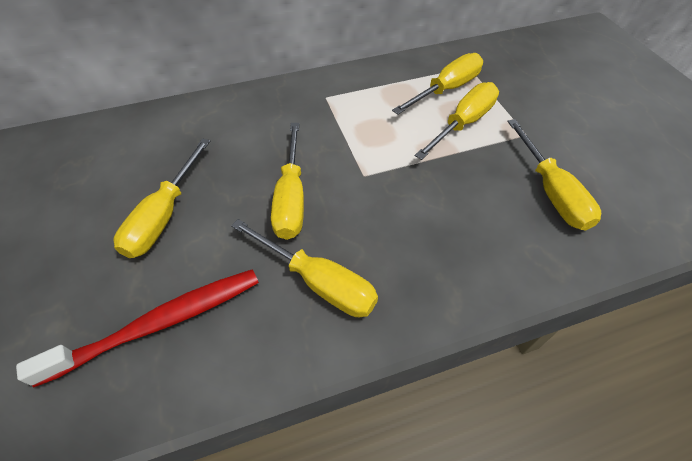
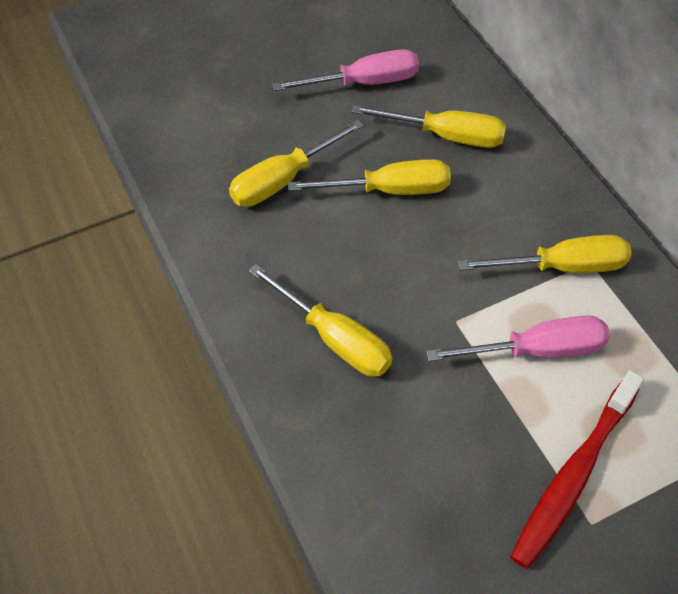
pink screwdriver: 0 -> 2
yellow screwdriver: 6 -> 5

